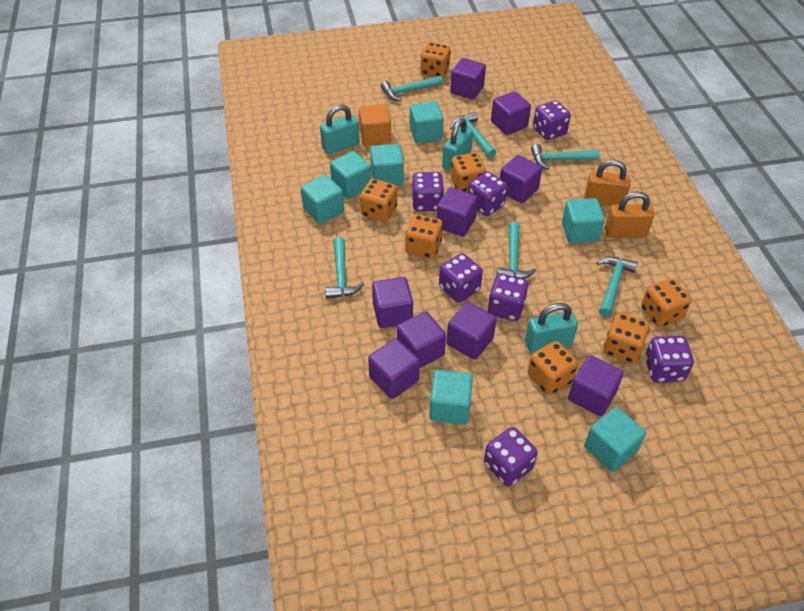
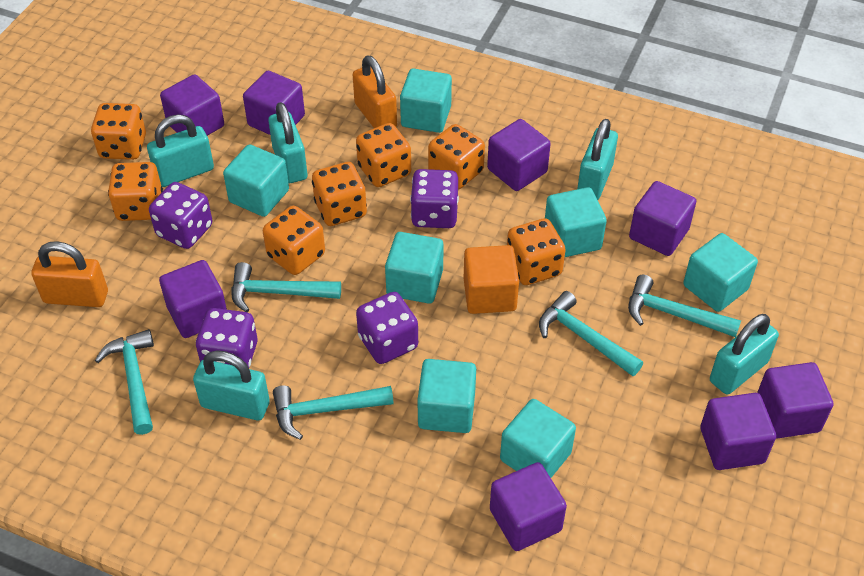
purple cube: 9 -> 8
purple dice: 7 -> 4
turquoise hammer: 6 -> 5
turquoise padlock: 3 -> 5

